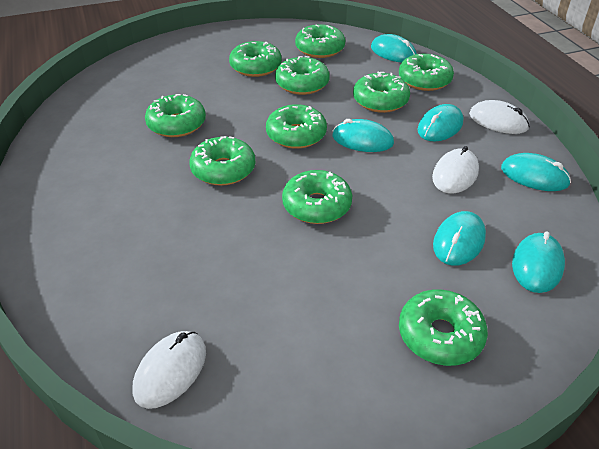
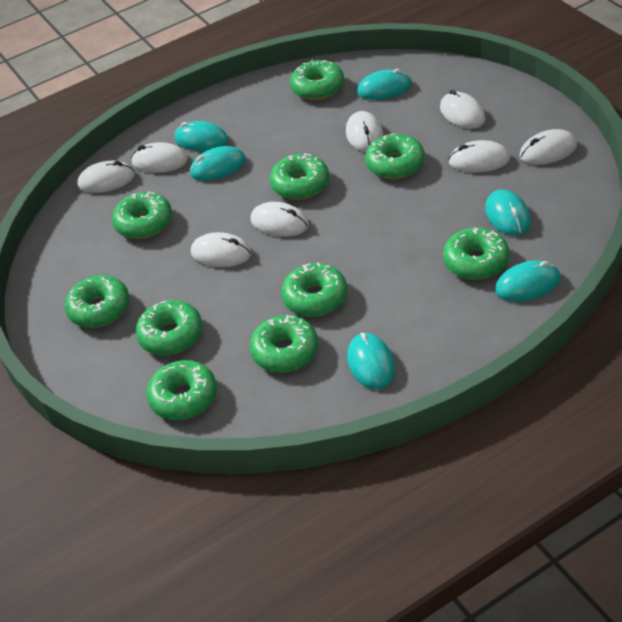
white mouse: 3 -> 8

